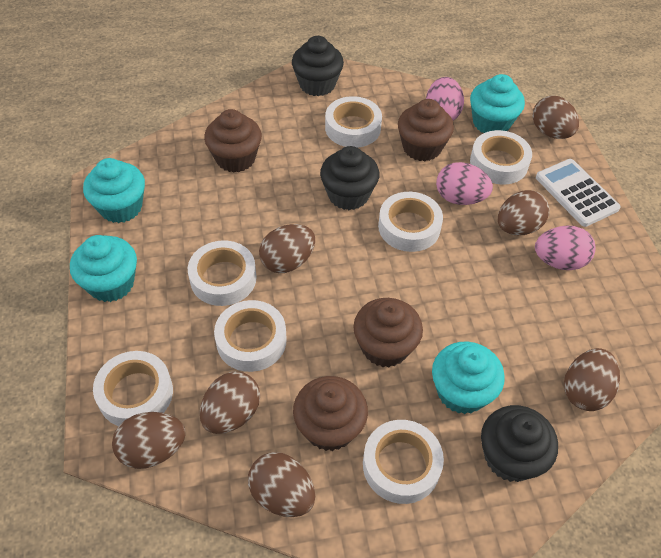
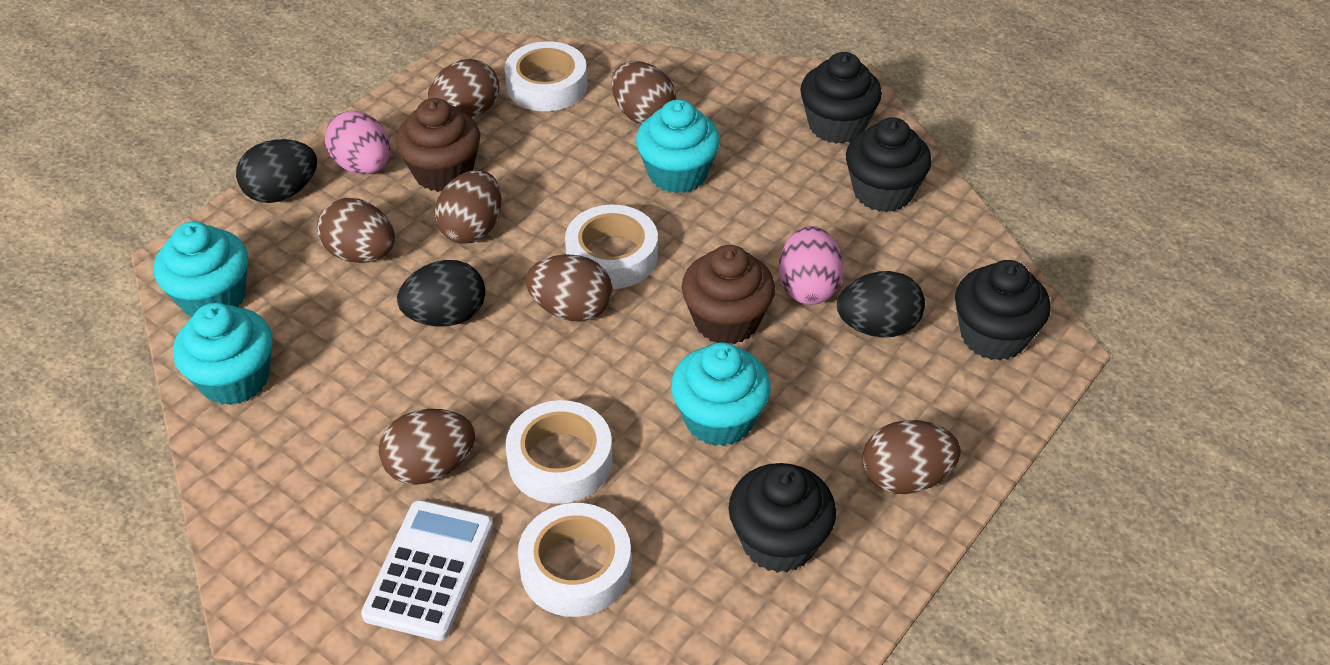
black cupcake: 3 -> 4
black egg: 0 -> 3
brown cupcake: 4 -> 2
pink egg: 3 -> 2
white tape: 7 -> 4

